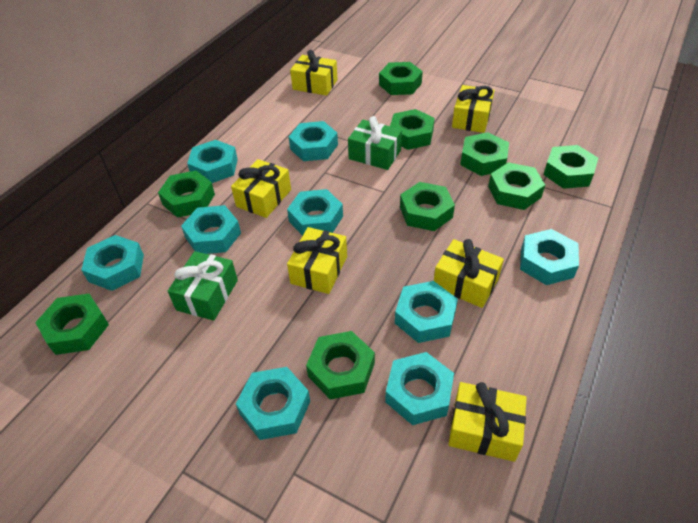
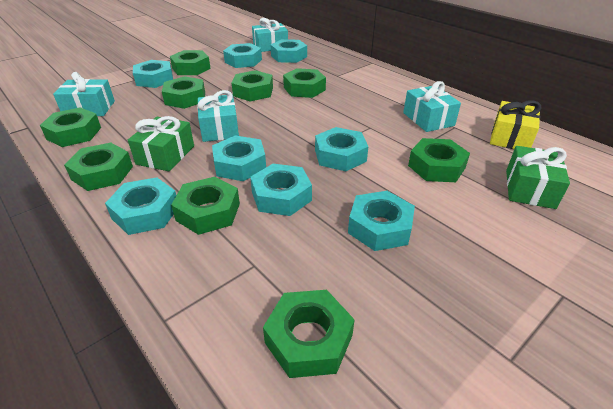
turquoise gift: 0 -> 4
turquoise nut: 9 -> 8
yellow gift: 6 -> 1

